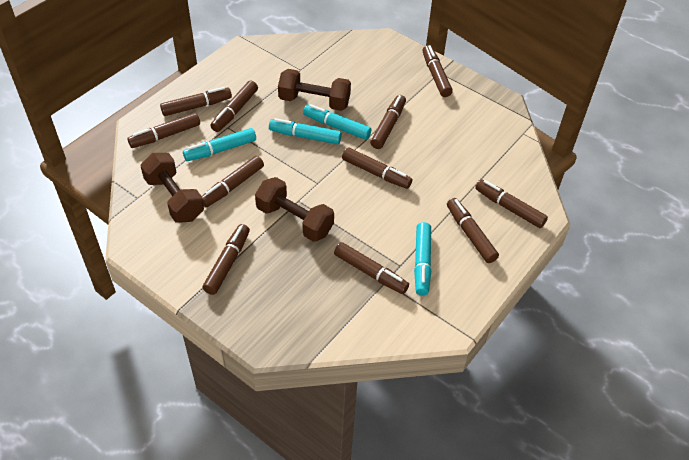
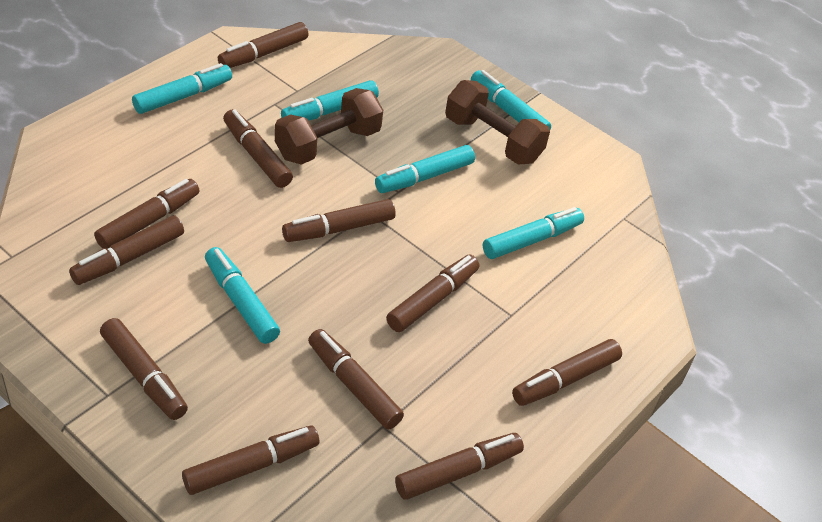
brown dumbbell: 3 -> 2
turquoise marker: 4 -> 6

